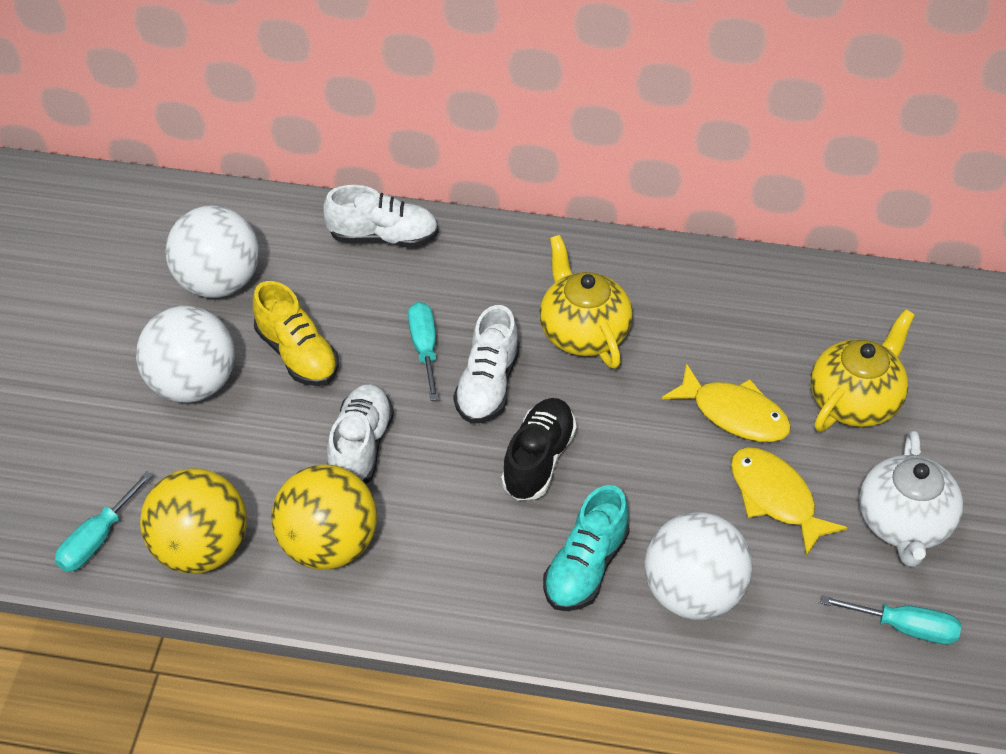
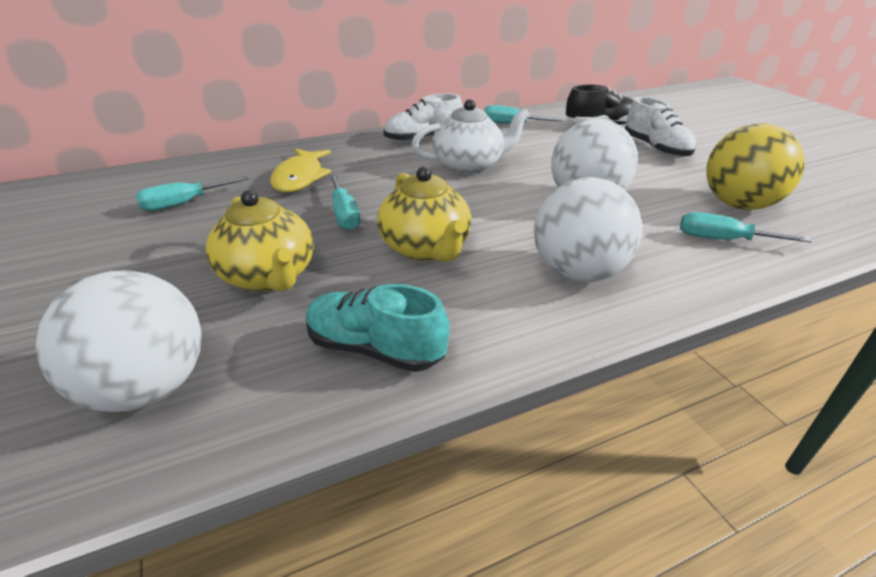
turquoise screwdriver: 3 -> 4
white shoe: 3 -> 2
yellow ball: 2 -> 1
yellow fish: 2 -> 1
yellow shoe: 1 -> 0

